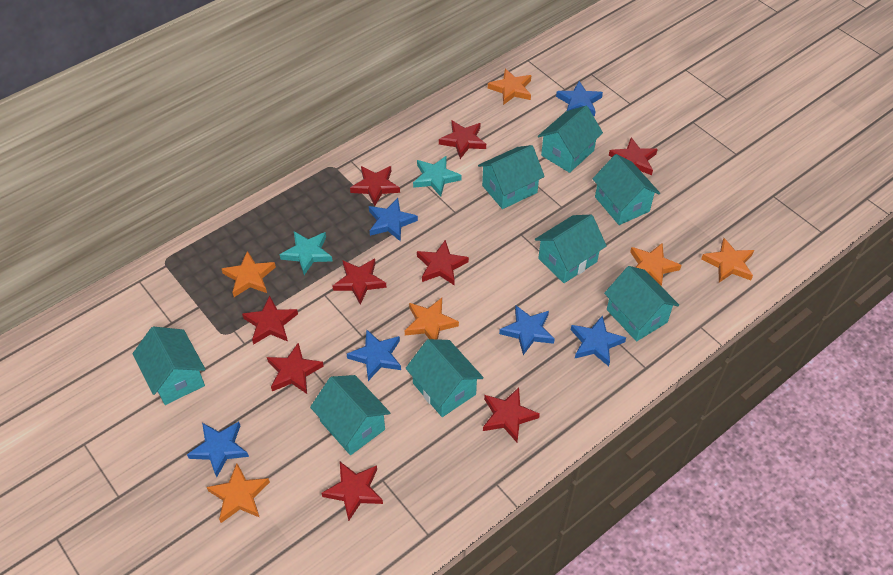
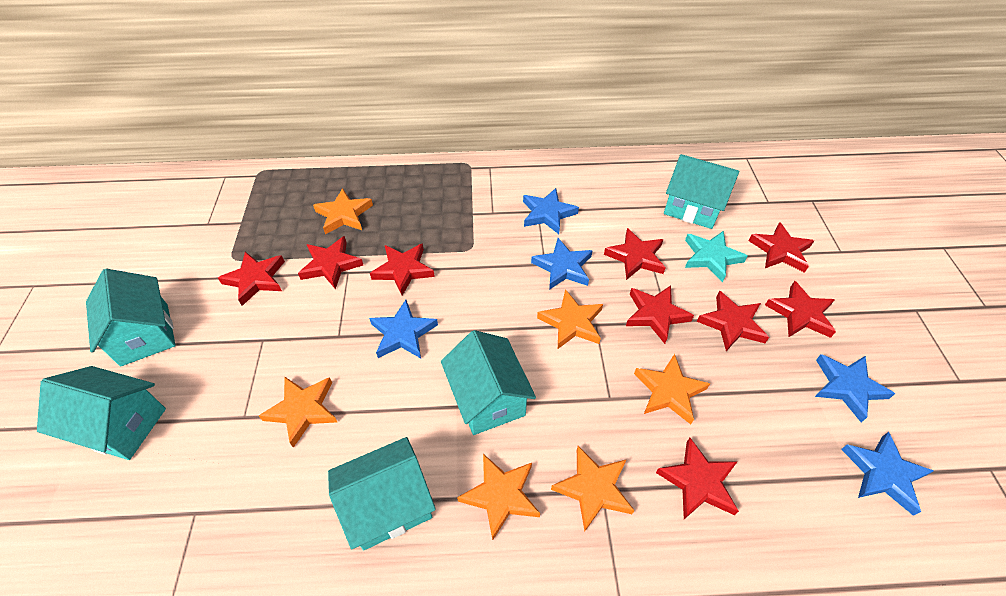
blue star: 6 -> 5
turquoise house: 8 -> 5
turquoise star: 2 -> 1

